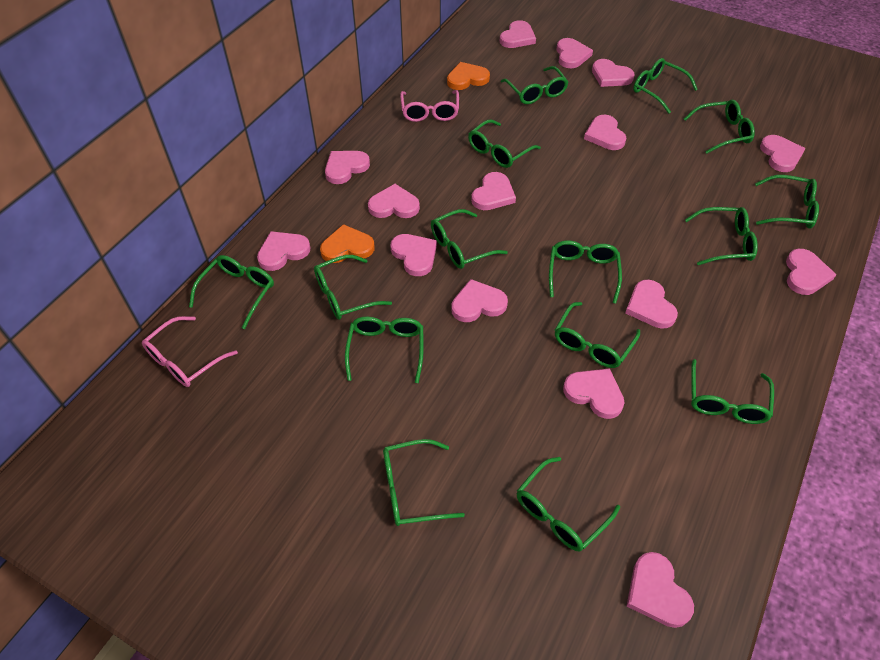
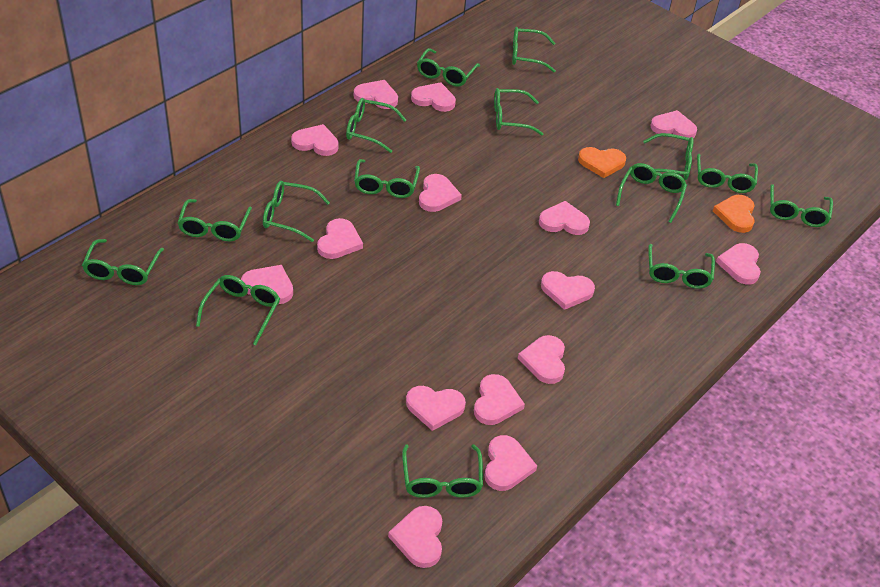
pink glasses: 2 -> 0

